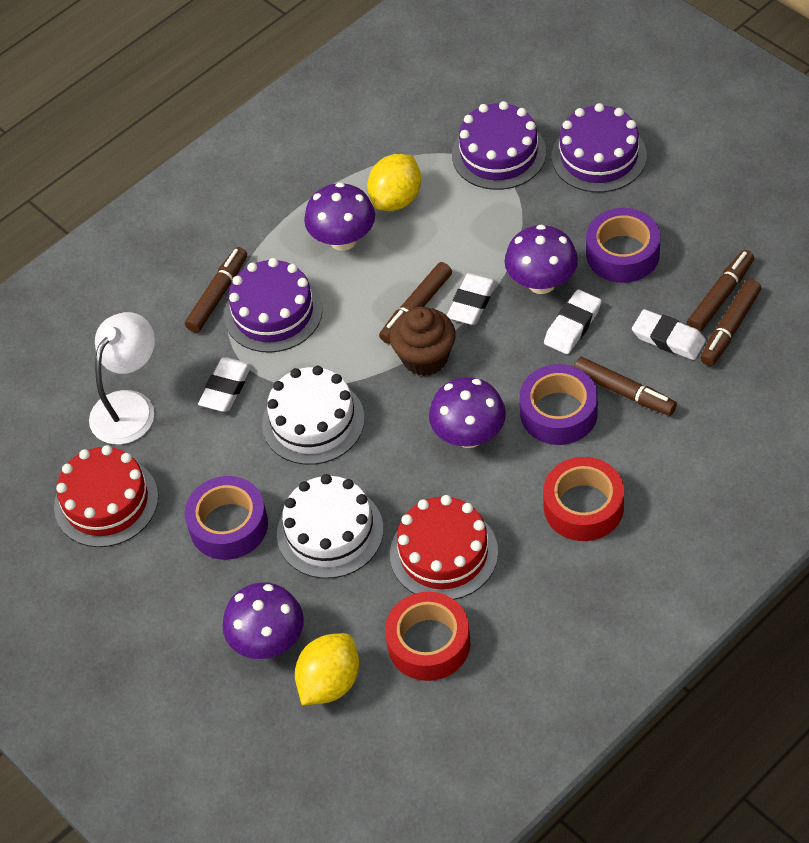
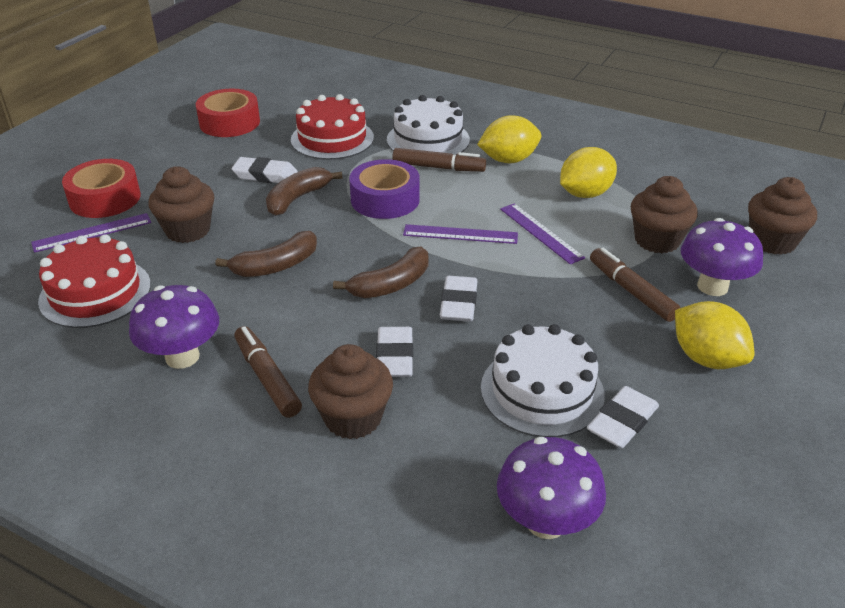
brown banana: 0 -> 3
brown cupcake: 1 -> 4
brown marker: 5 -> 3
purple cake: 3 -> 0
purple mushroom: 4 -> 3
purple ruler: 0 -> 3
purple tape: 3 -> 1
white lamp: 1 -> 0
yellow lemon: 2 -> 3

